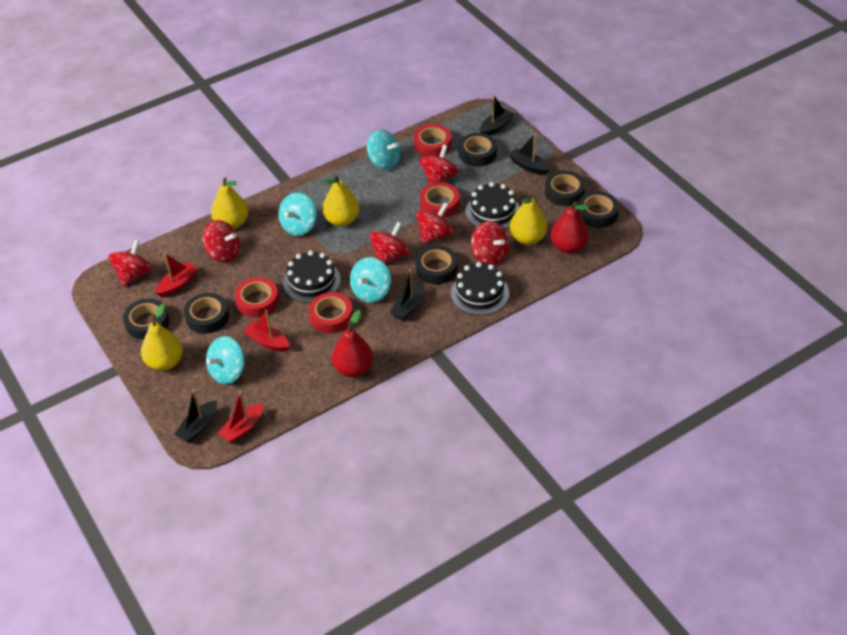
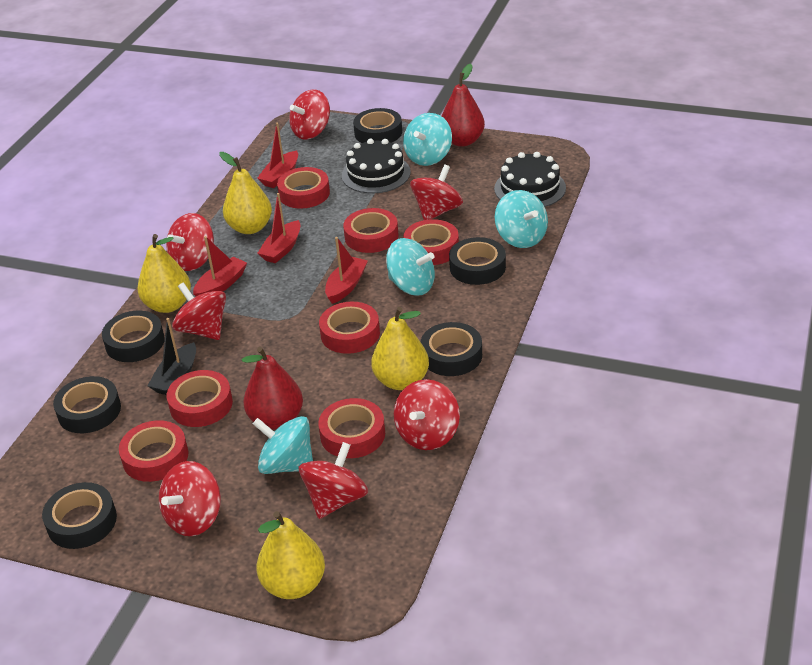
black boat: 4 -> 1
black cake: 3 -> 2
red boat: 3 -> 4
red spinning top: 6 -> 7
red tape: 4 -> 7

